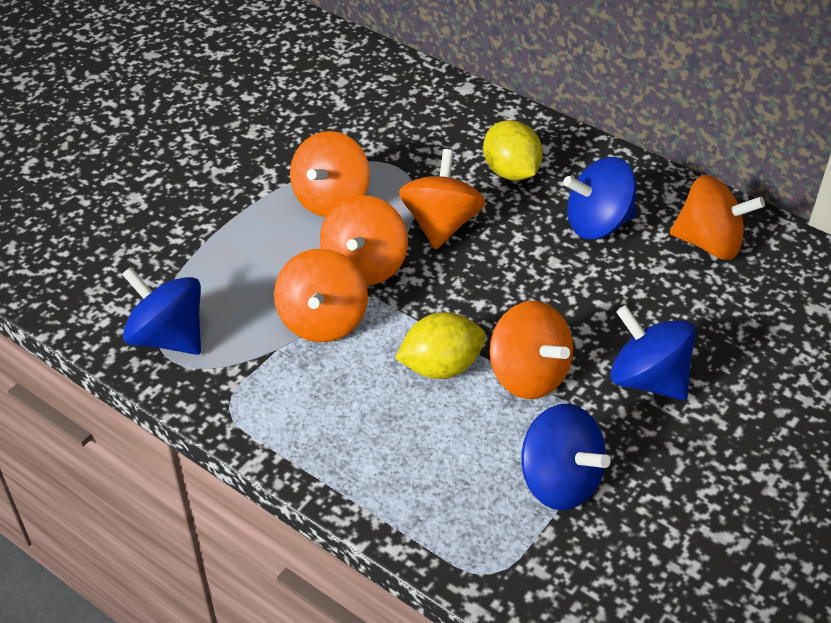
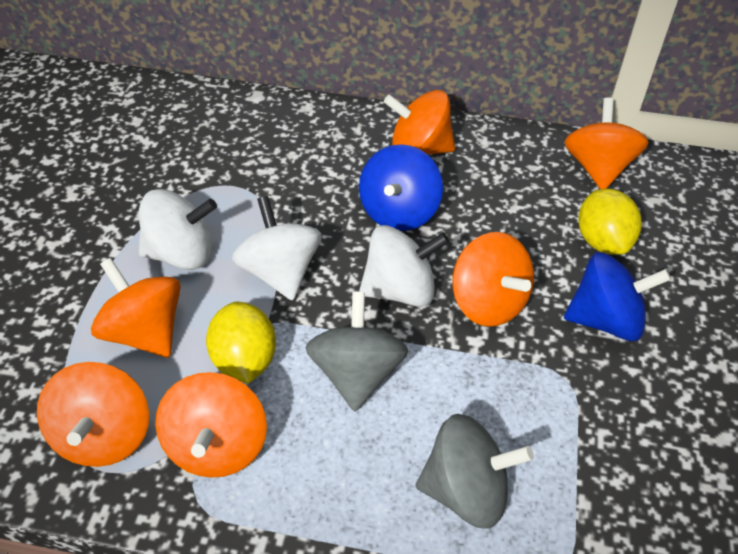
blue spinning top: 4 -> 2
grey spinning top: 0 -> 2
white spinning top: 0 -> 3

